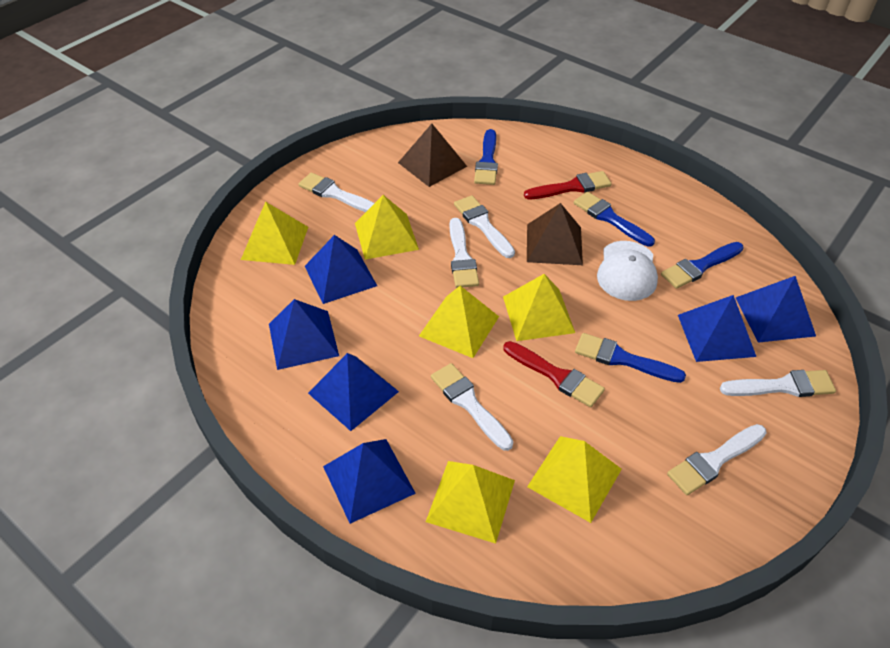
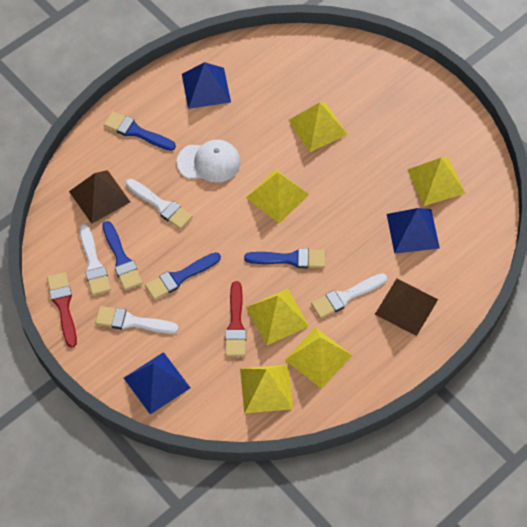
blue pyramid: 6 -> 3
white brush: 6 -> 4

